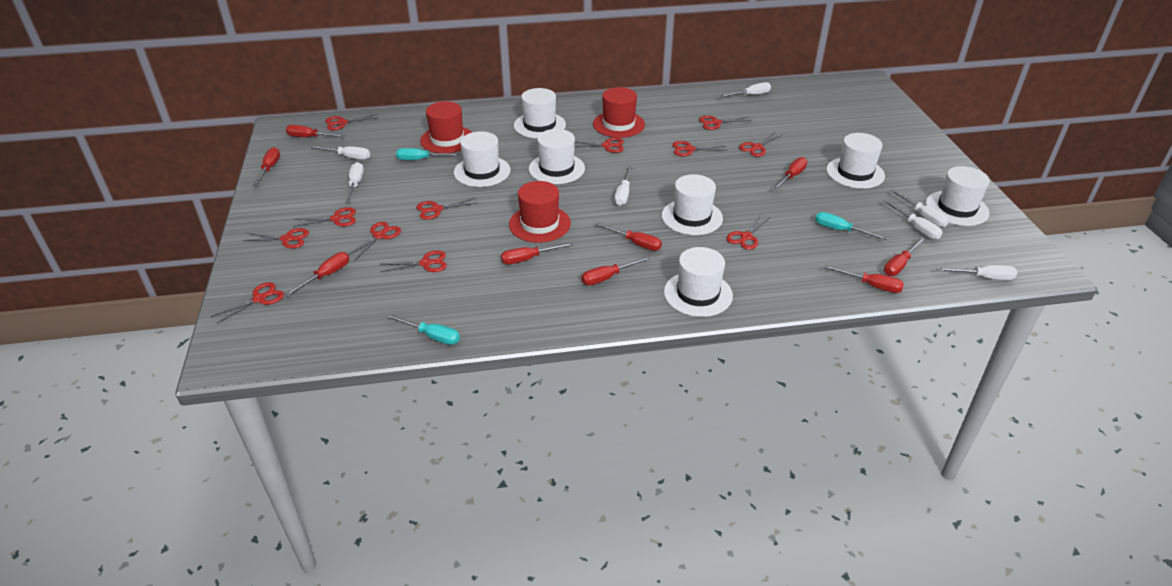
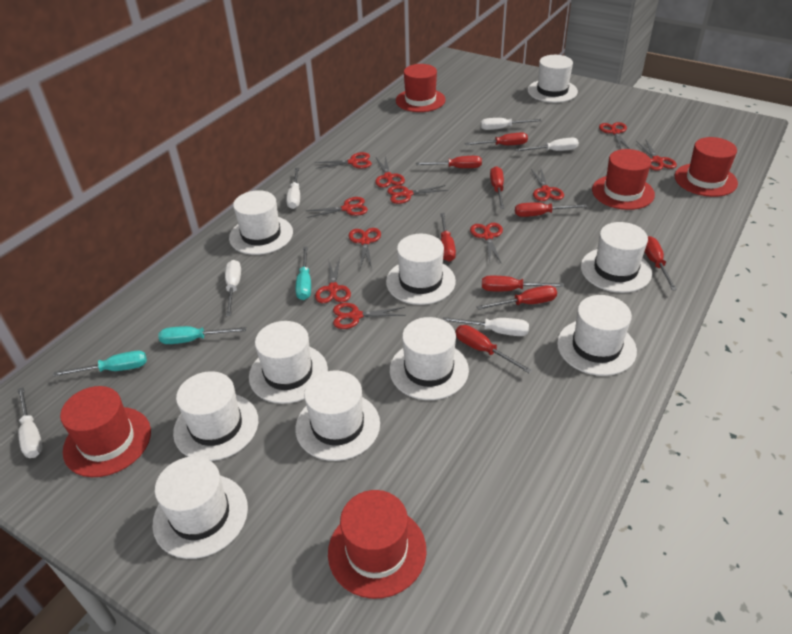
red hat: 3 -> 5
red scissors: 12 -> 11
white hat: 7 -> 10
white screwdriver: 7 -> 6

